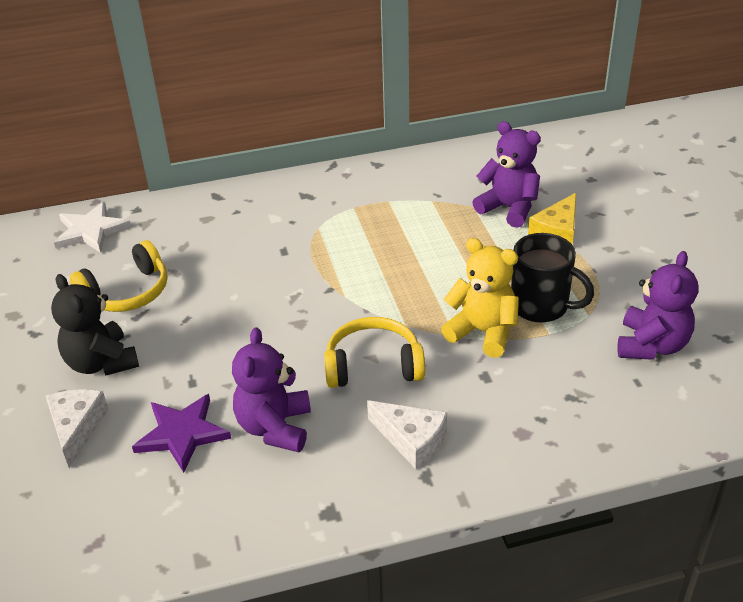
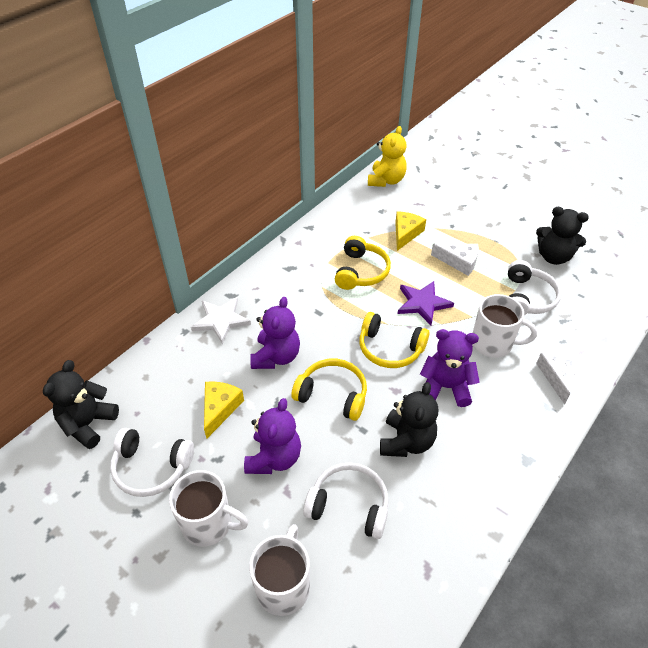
black mug: 1 -> 0
black teddy bear: 1 -> 3
white headphones: 0 -> 3
white mug: 0 -> 3
yellow cheese: 1 -> 2
yellow headphones: 2 -> 3

